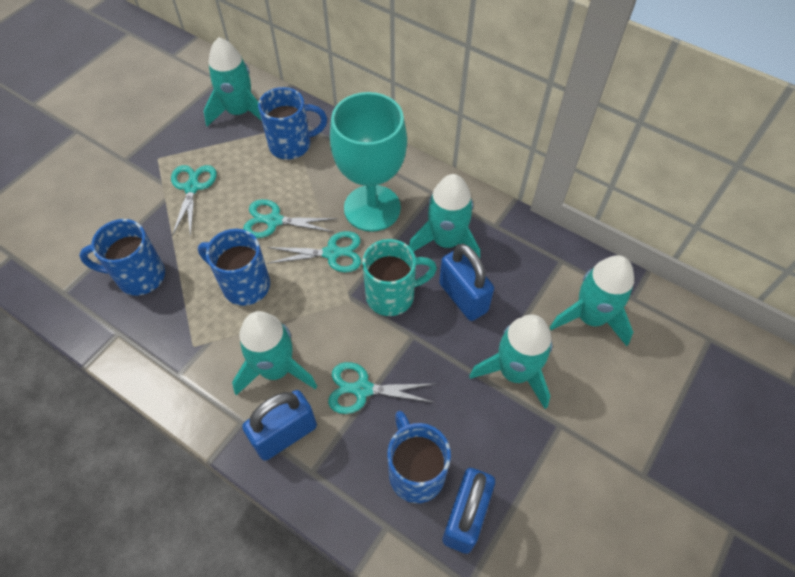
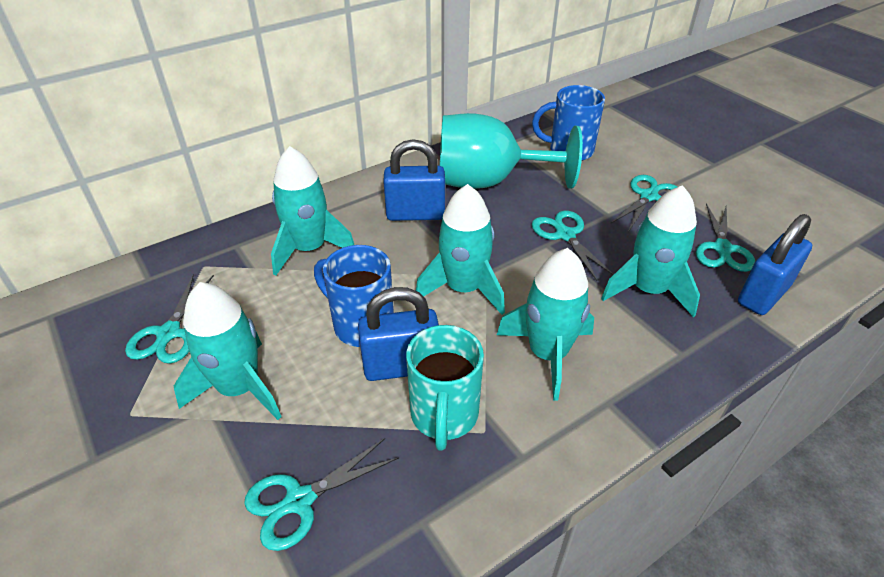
blue mug: 4 -> 2
turquoise scissors: 4 -> 5

